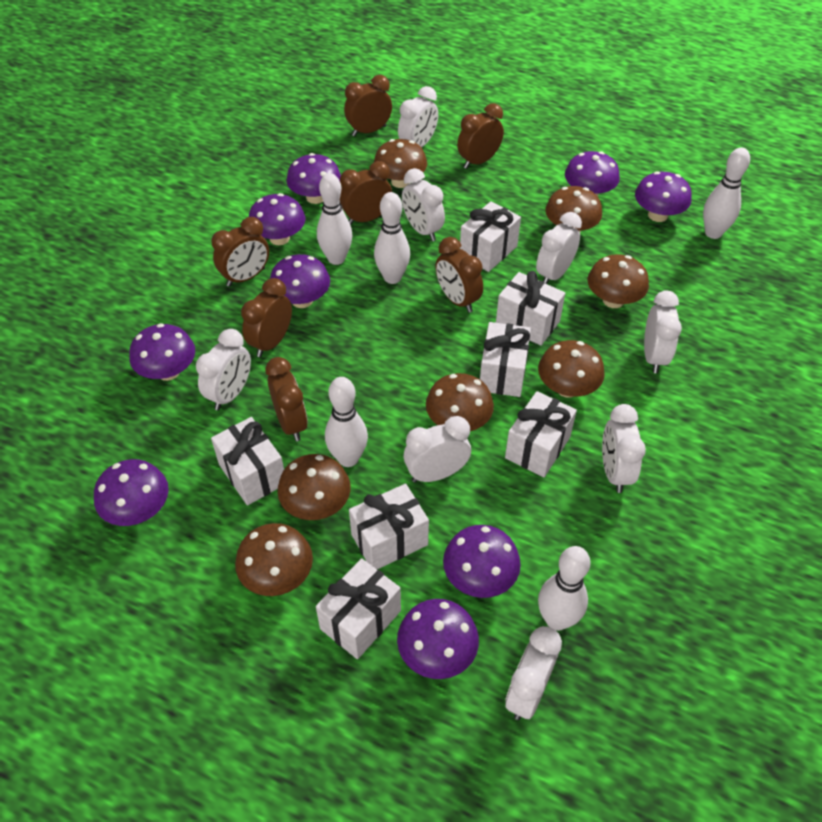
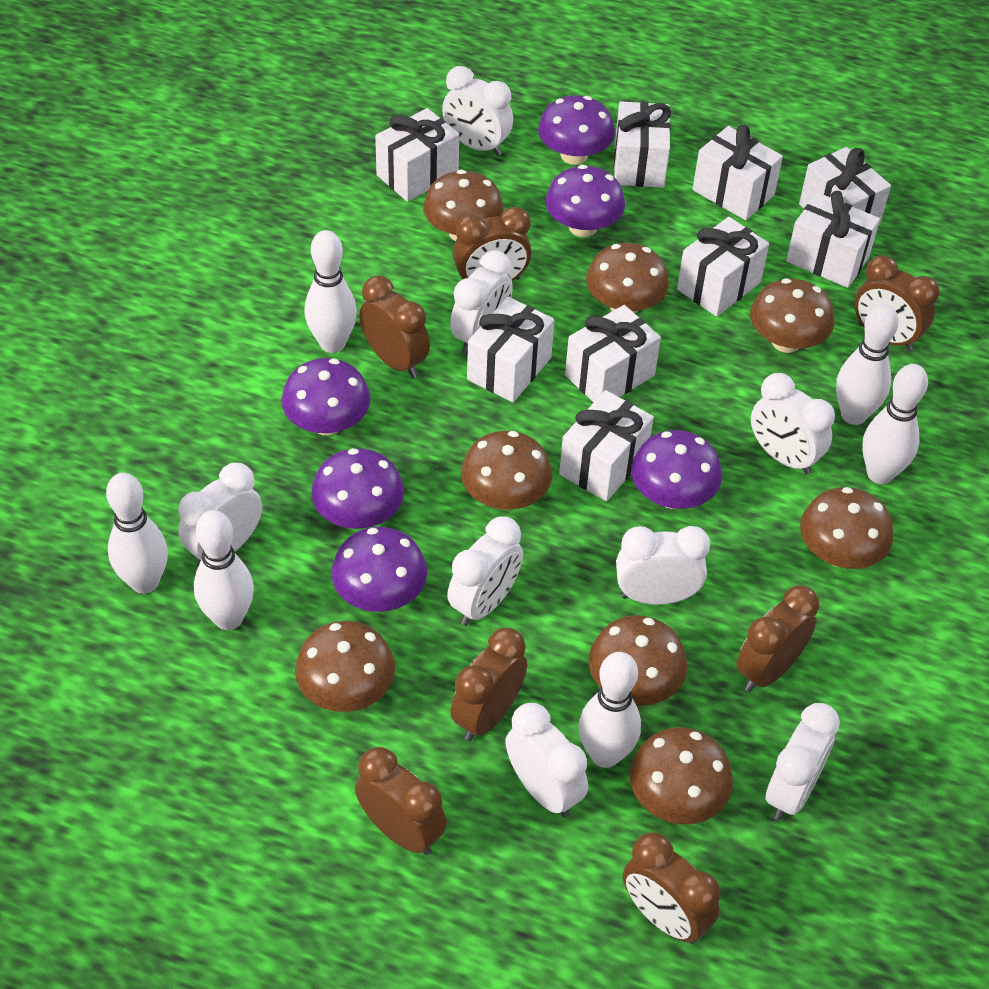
brown mushroom: 7 -> 8
purple mushroom: 9 -> 6
white bowling pin: 5 -> 6
white gift: 7 -> 9

